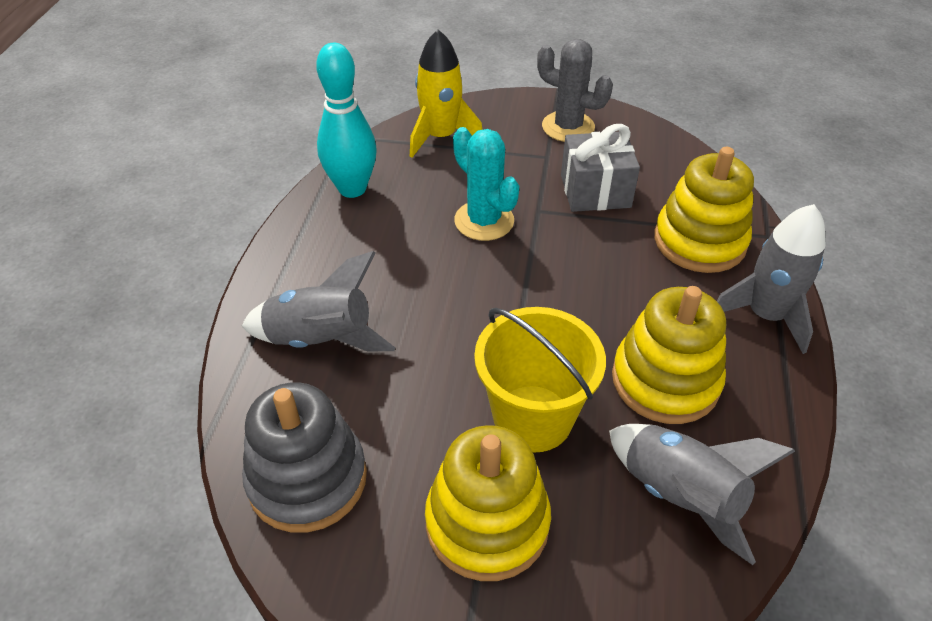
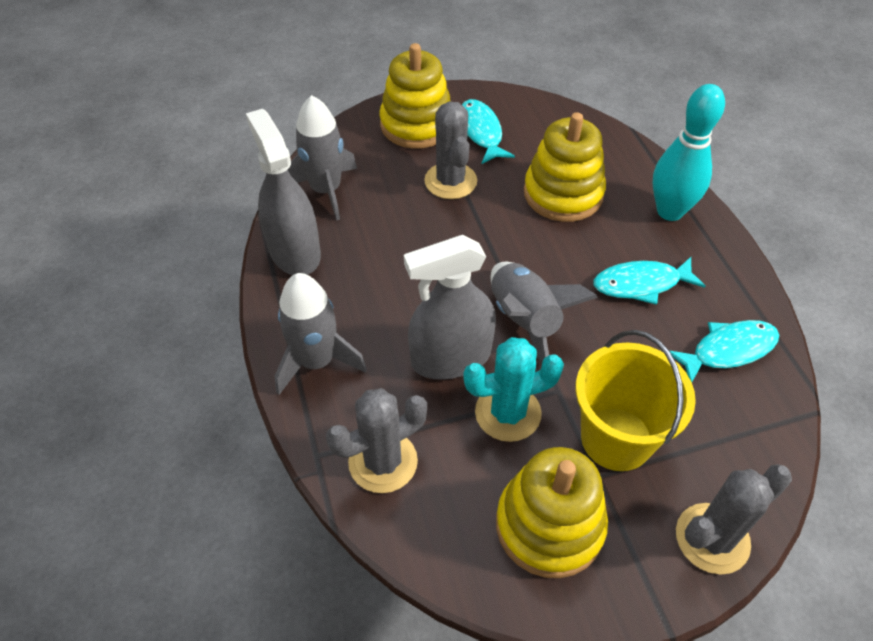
grey cactus: 1 -> 3
grey gift: 1 -> 0
grey spray bottle: 0 -> 2
grey stacking toy: 1 -> 0
turquoise fish: 0 -> 3
yellow rocket: 1 -> 0

